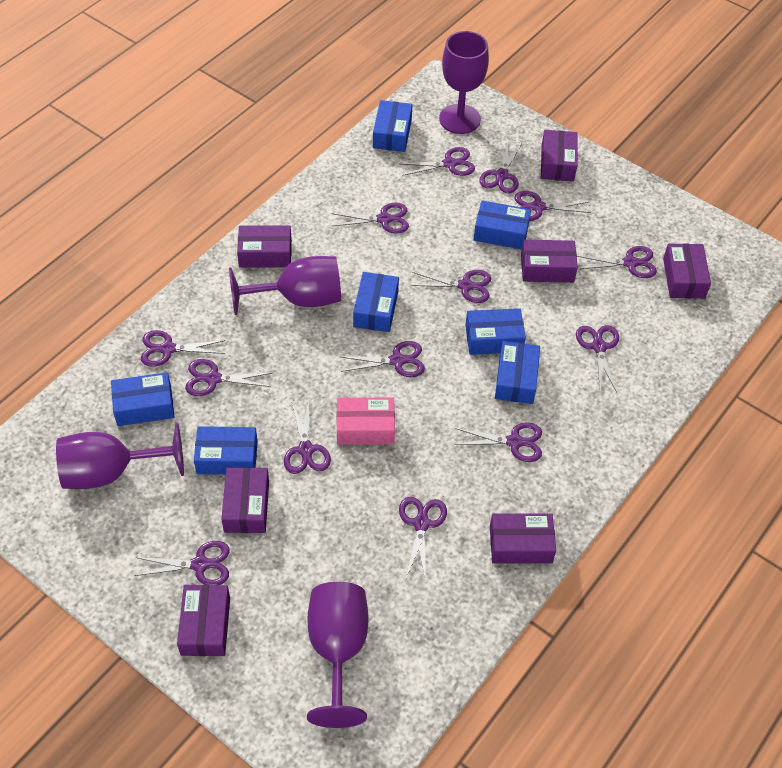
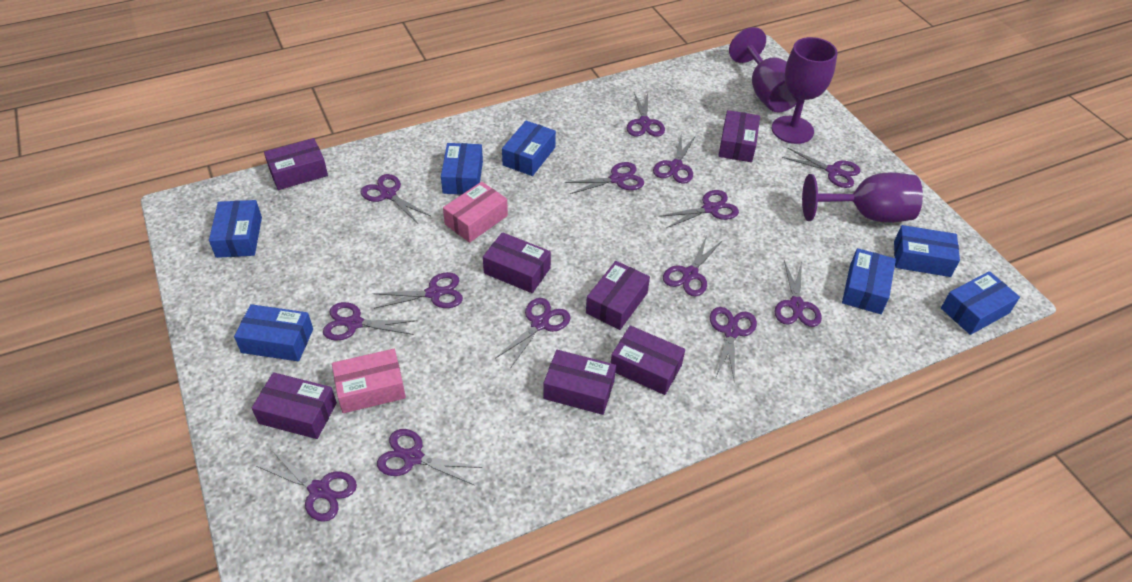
pink box: 1 -> 2
purple goblet: 4 -> 3

